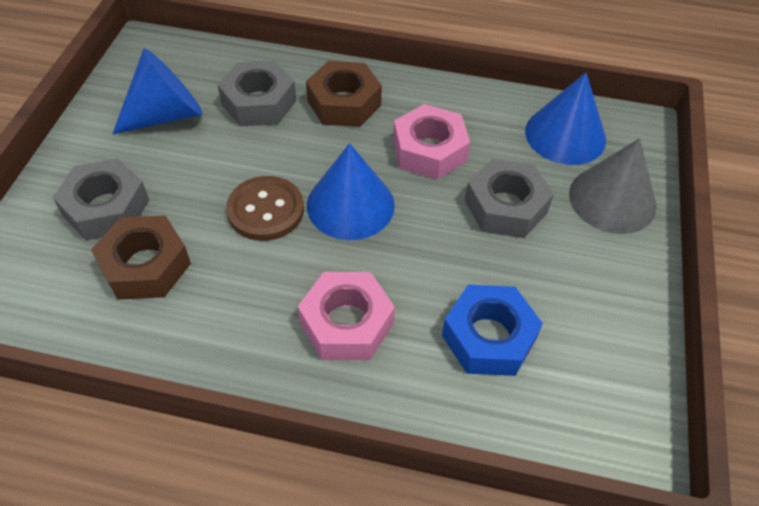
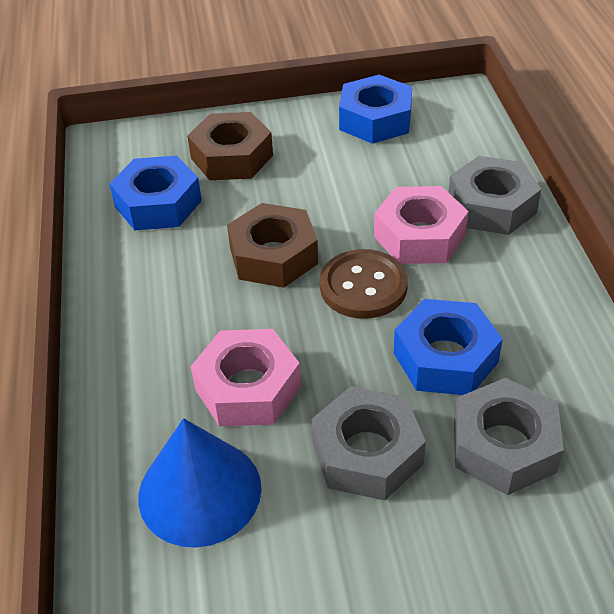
blue cone: 3 -> 1
blue nut: 1 -> 3
grey cone: 1 -> 0

